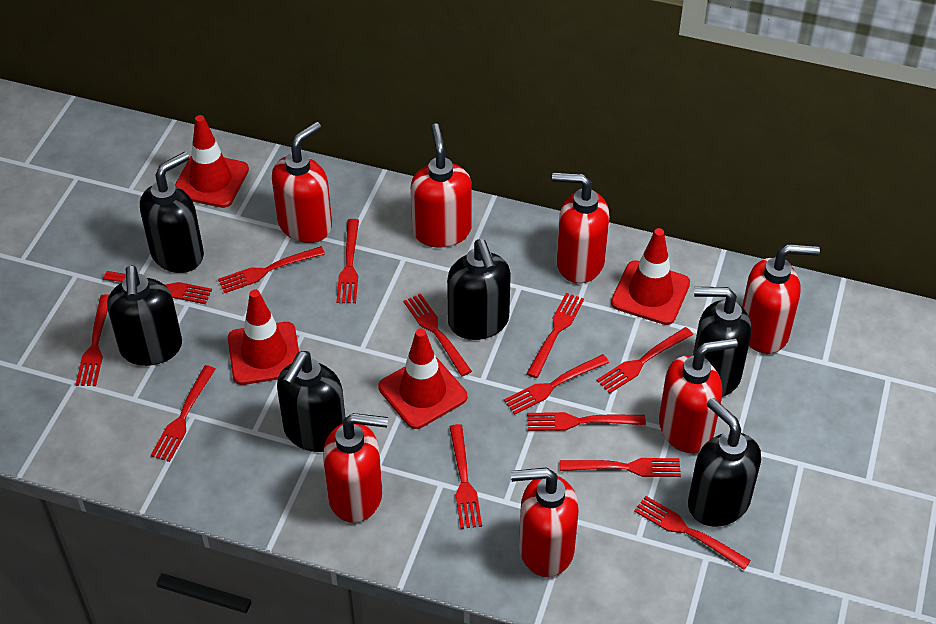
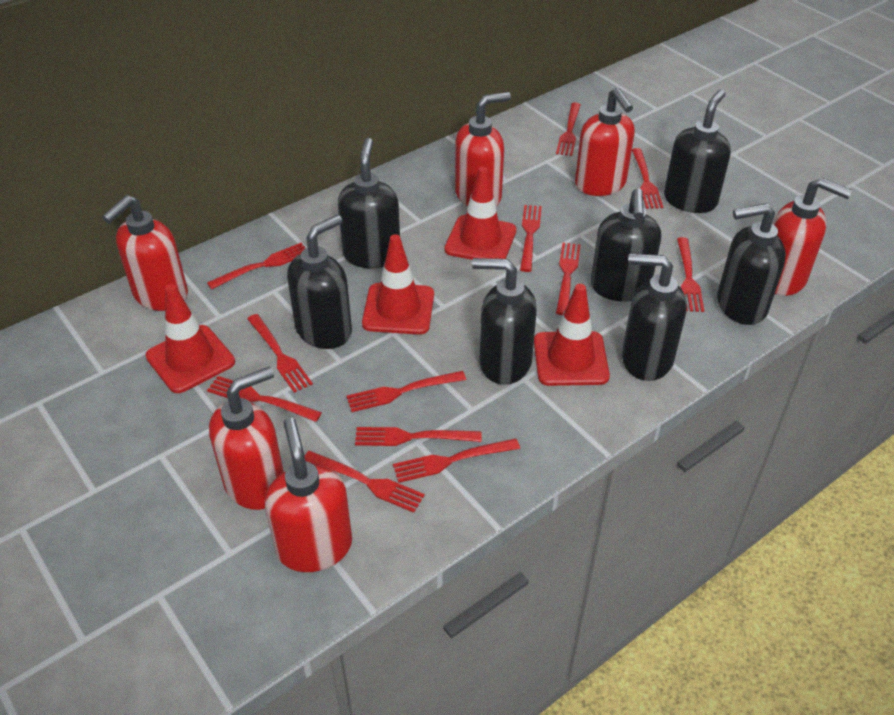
black soap dispenser: 6 -> 7
red fork: 13 -> 12
red soap dispenser: 7 -> 6

